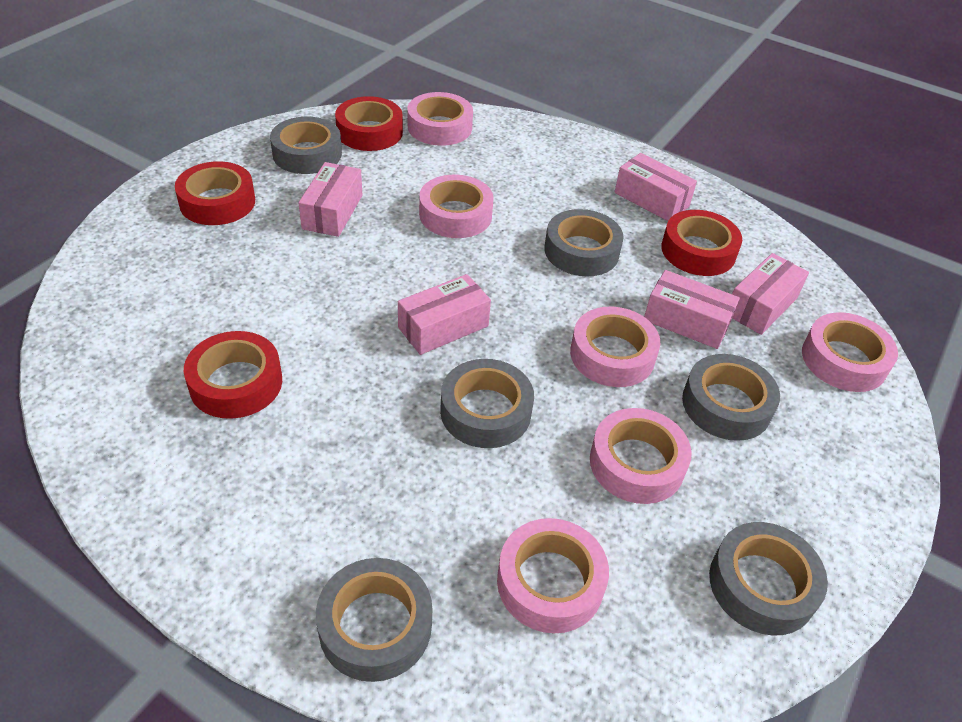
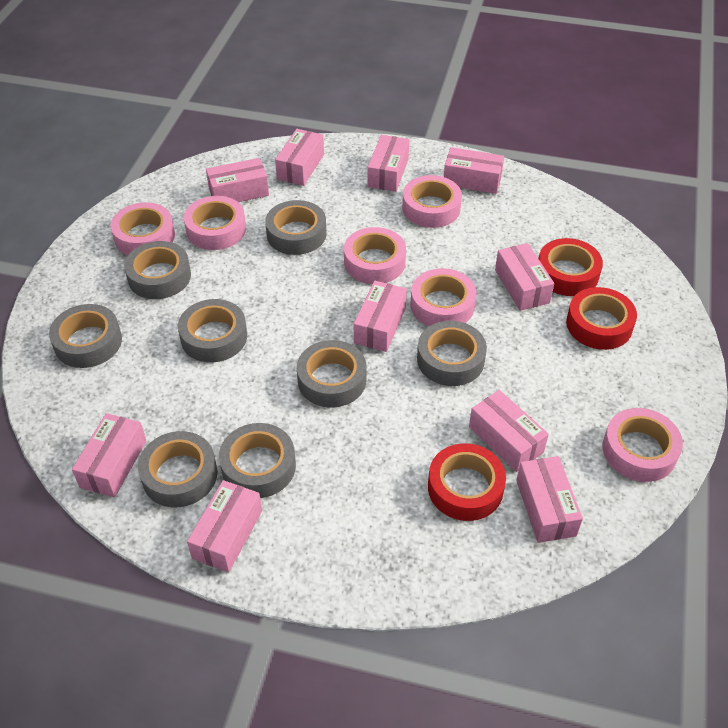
grey tape: 6 -> 8
pink box: 5 -> 10
red tape: 4 -> 3

